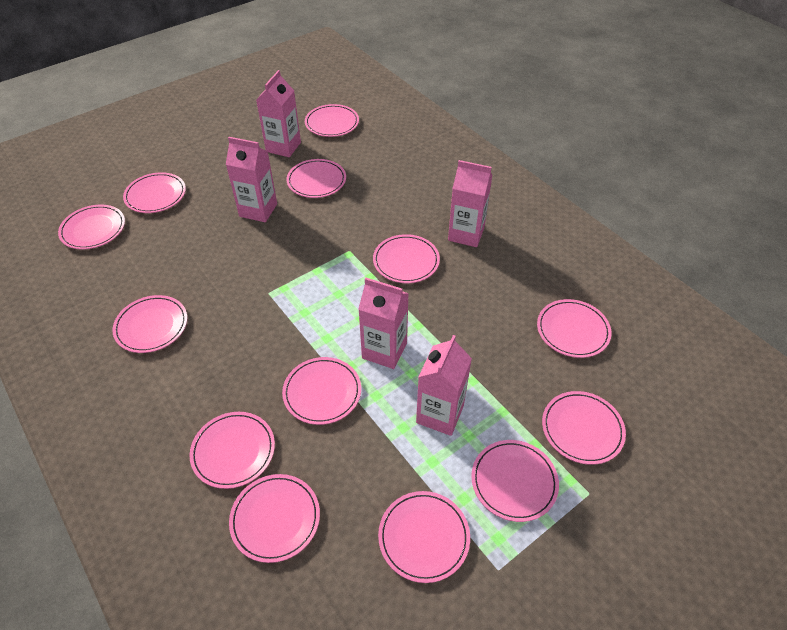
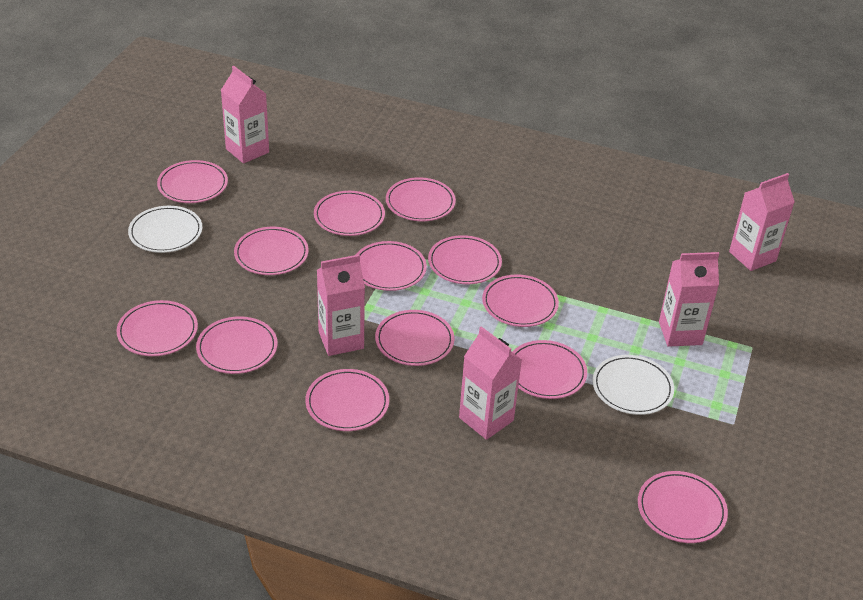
white plate: 0 -> 2

